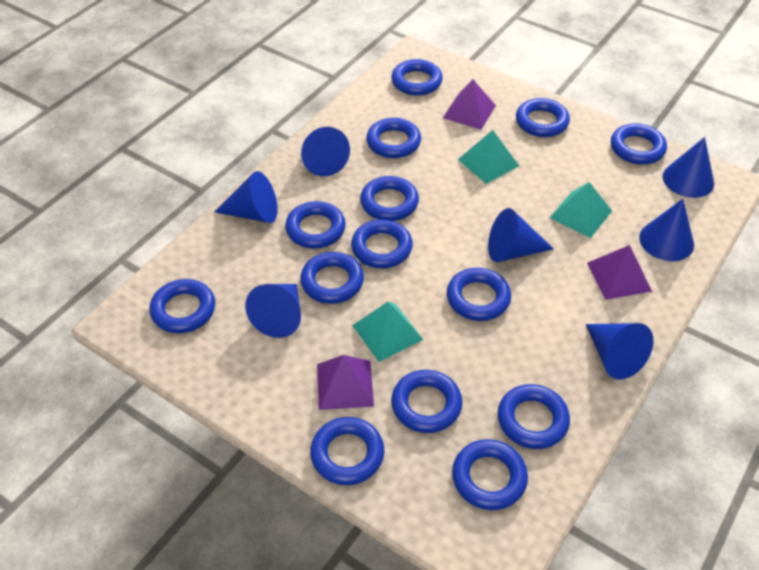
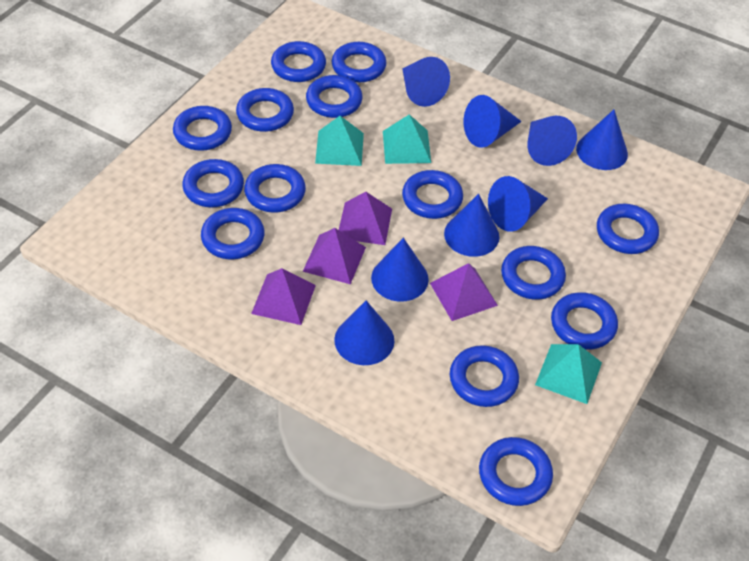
blue cone: 7 -> 8
purple pyramid: 3 -> 4

